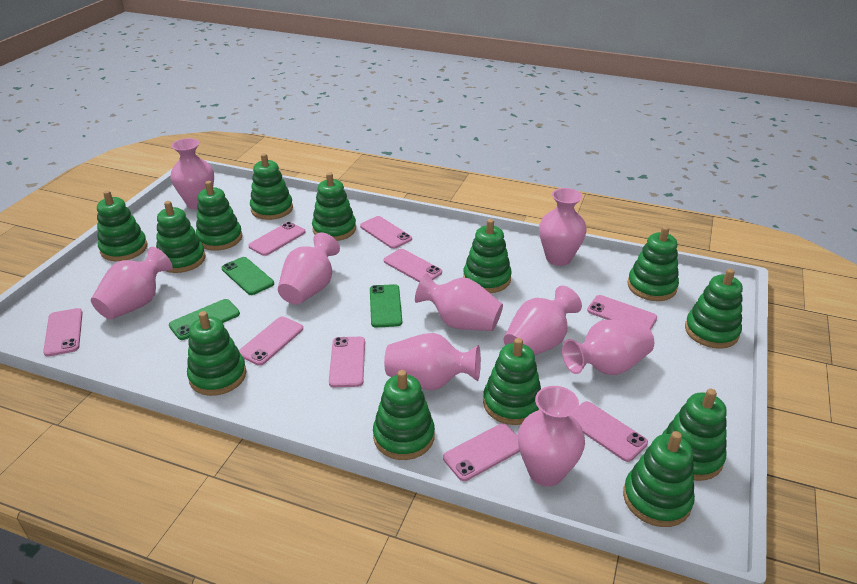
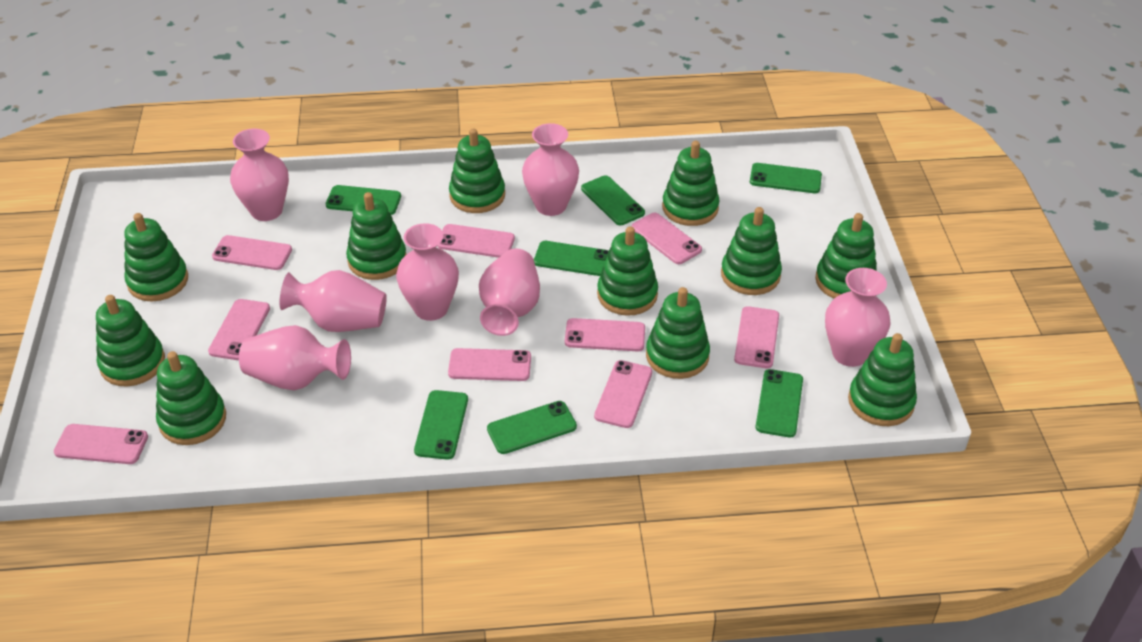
green phone: 3 -> 7
green stacking toy: 13 -> 11
pink vase: 9 -> 7

